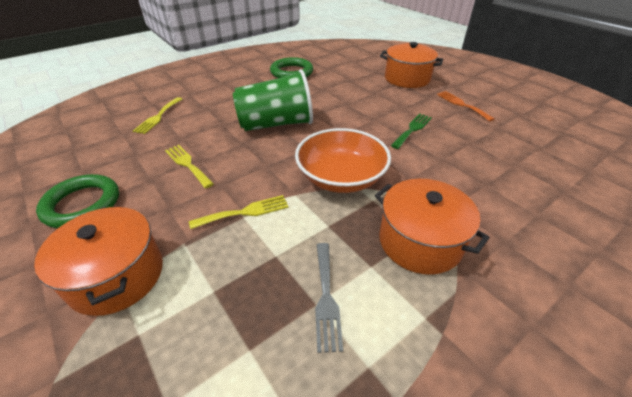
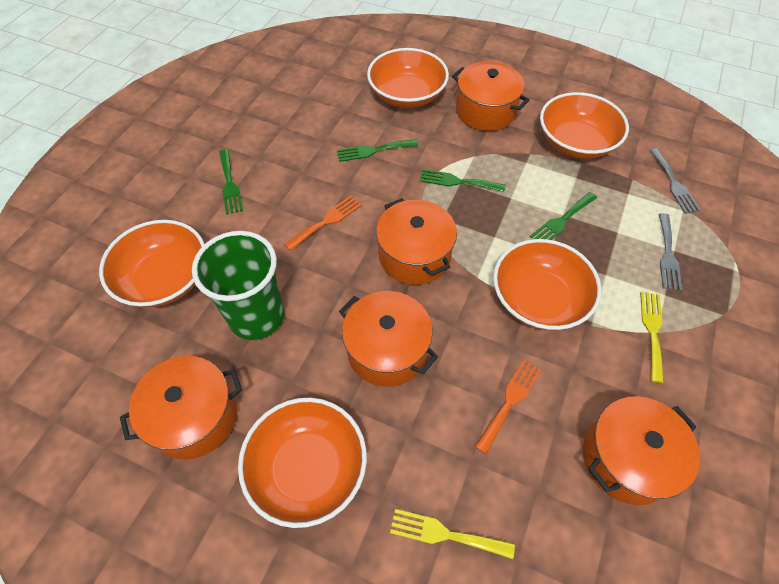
green fork: 1 -> 4
green ring: 2 -> 0
grey fork: 1 -> 2
orange bowl: 1 -> 5
orange fork: 1 -> 2
orange pot: 3 -> 5
yellow fork: 3 -> 2

